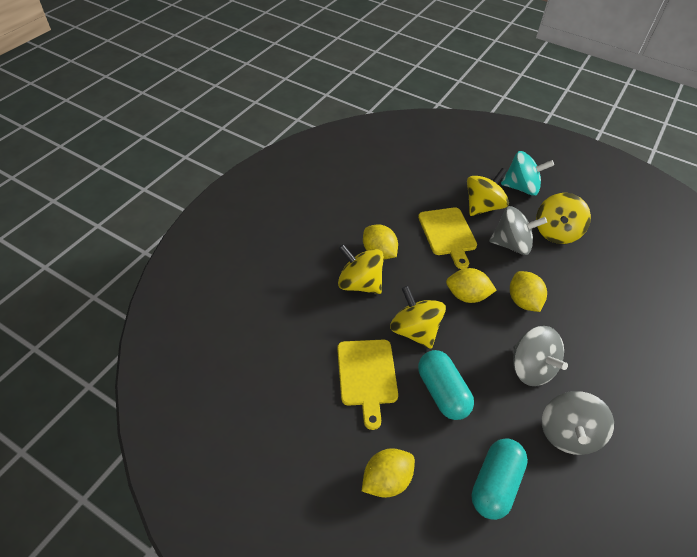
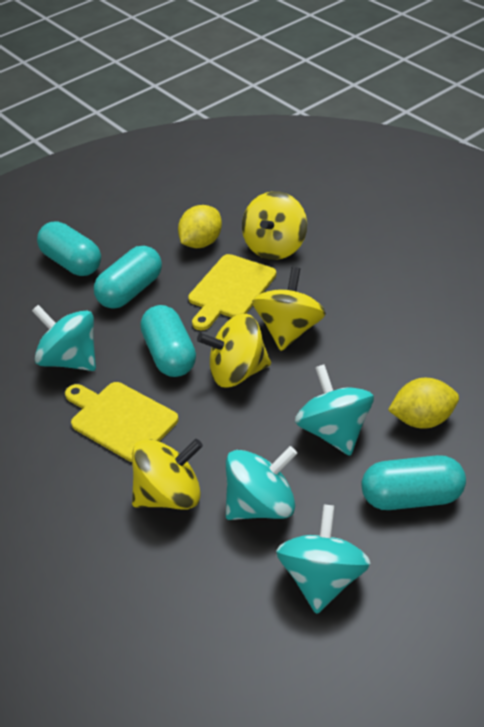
grey spinning top: 3 -> 0
turquoise capsule: 2 -> 4
turquoise spinning top: 1 -> 4
yellow lemon: 4 -> 2

